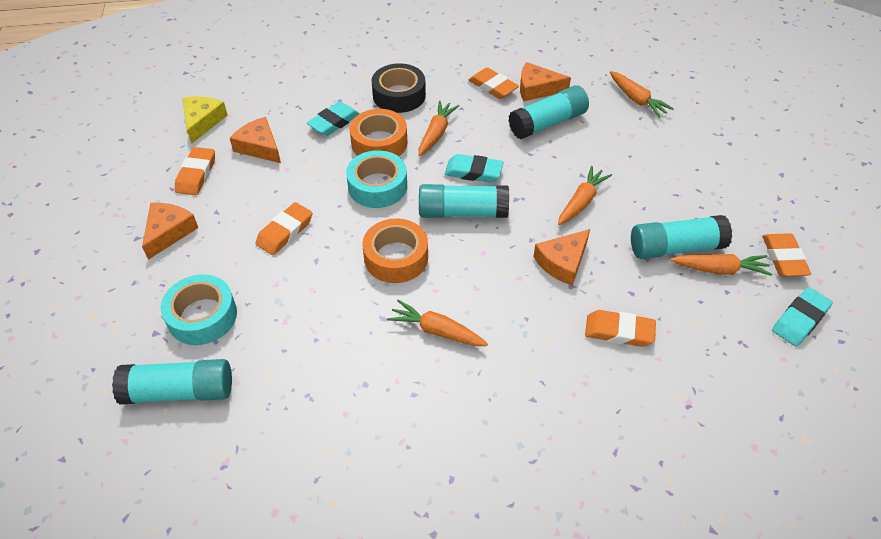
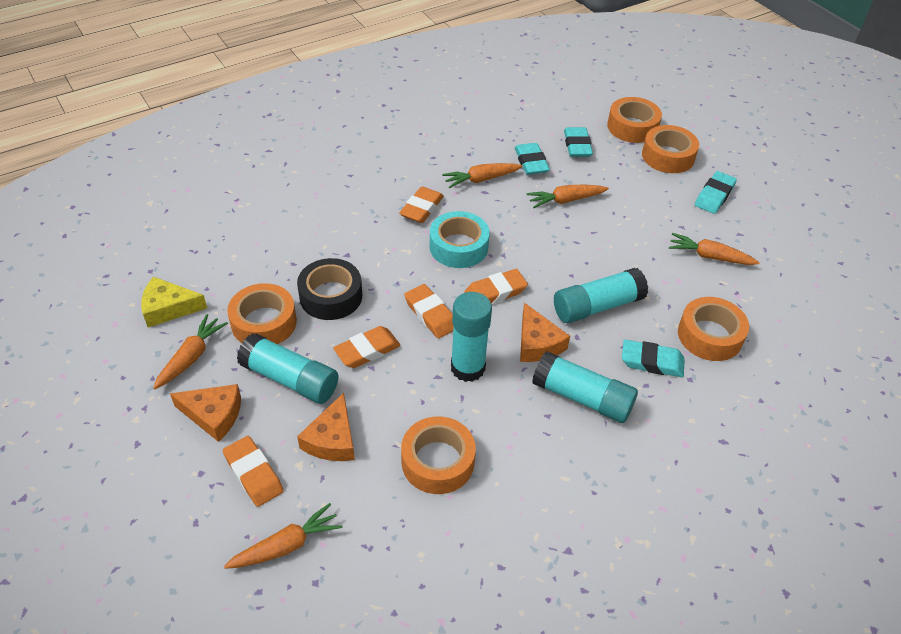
orange cheese: 4 -> 3
orange tape: 2 -> 5
turquoise eraser: 3 -> 4
turquoise tape: 2 -> 1

